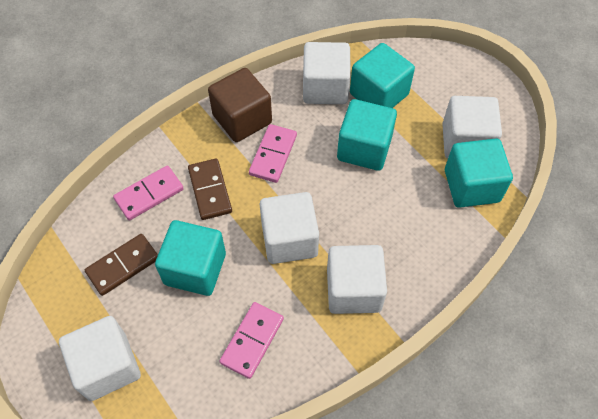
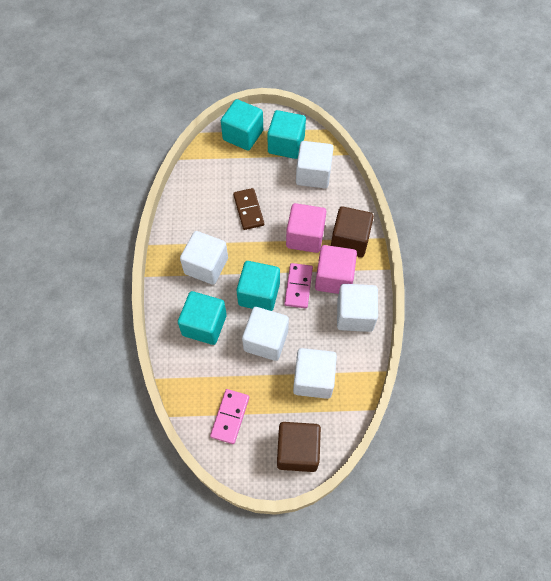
brown cube: 1 -> 2
brown domino: 2 -> 1
pink cube: 0 -> 2
pink domino: 3 -> 2

